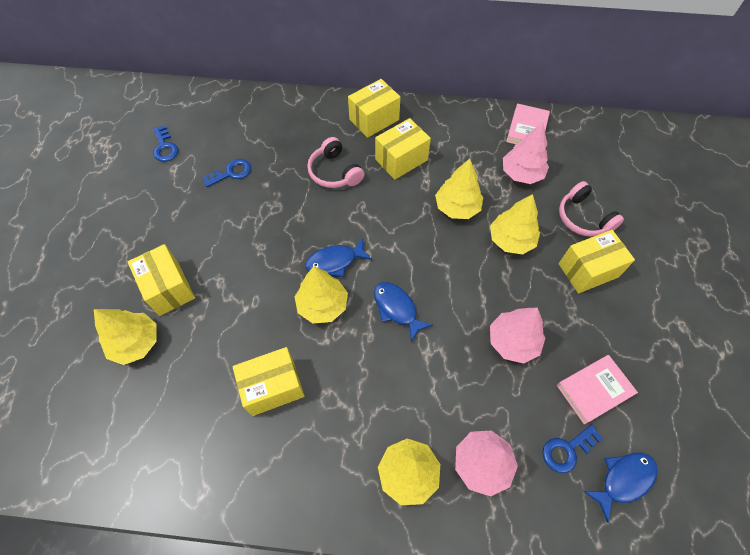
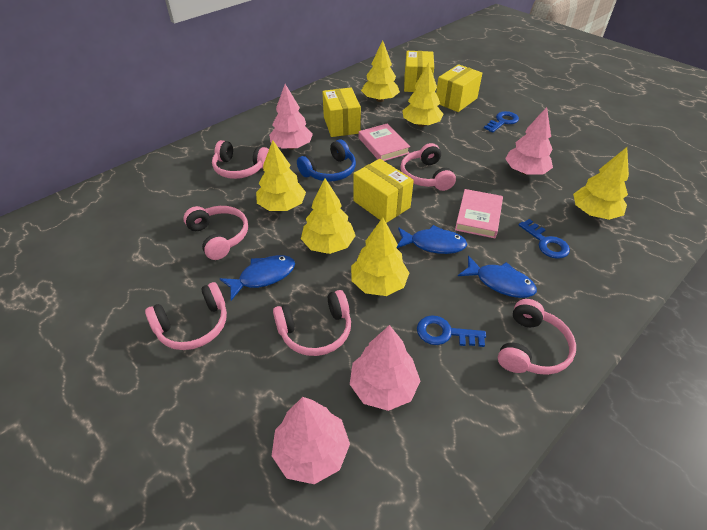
blue headphones: 0 -> 1
pink headphones: 2 -> 6
pink tree: 3 -> 4
yellow box: 5 -> 4
yellow tree: 5 -> 6

